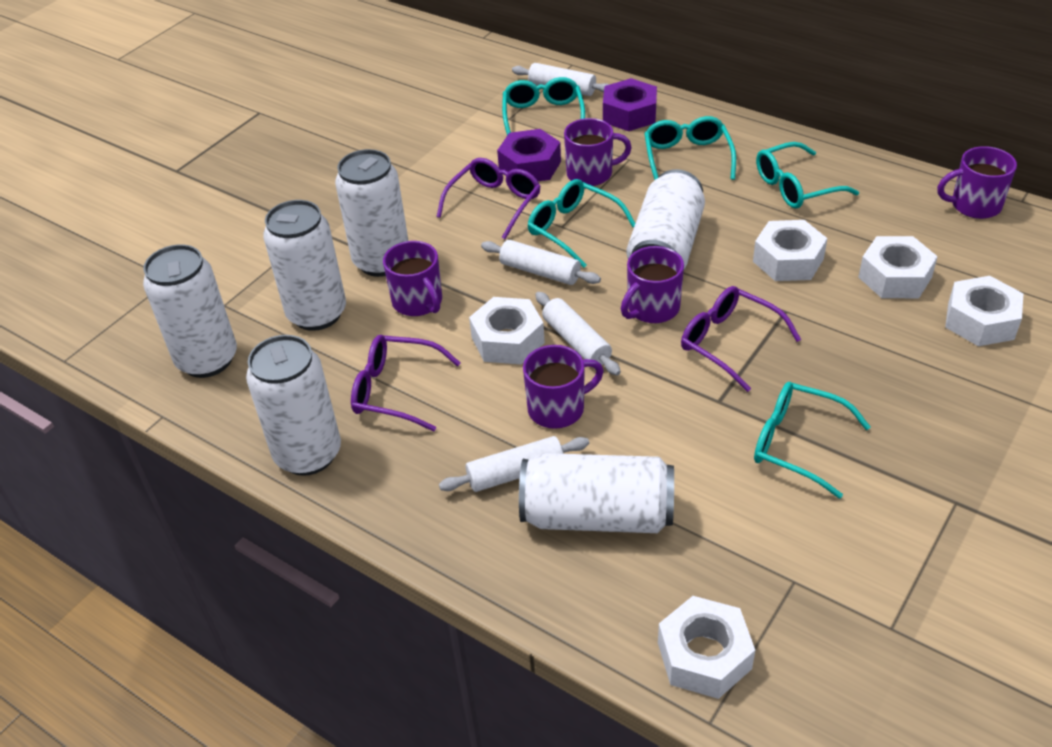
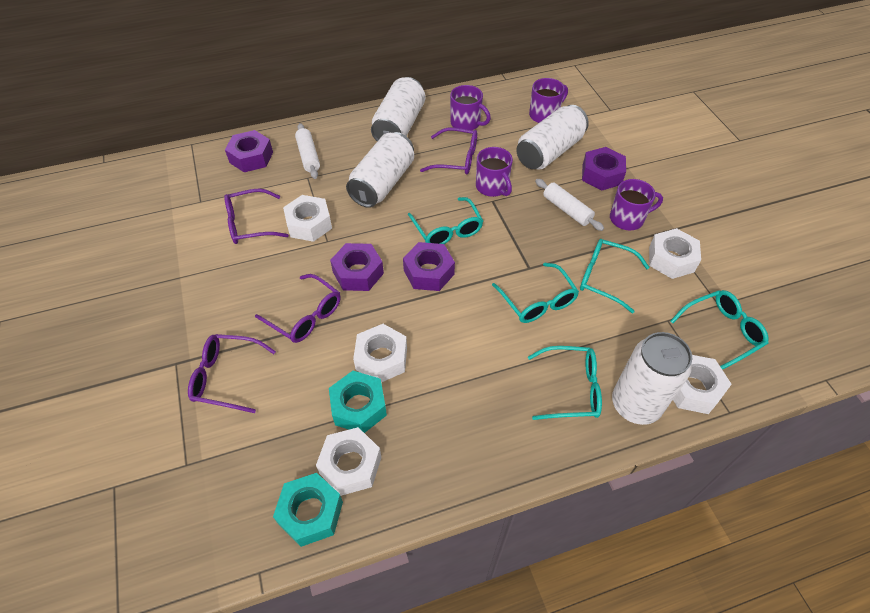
purple glasses: 3 -> 4
purple mug: 5 -> 4
purple nut: 2 -> 4
turquoise nut: 0 -> 2
white can: 6 -> 4
white rolling pin: 4 -> 2

